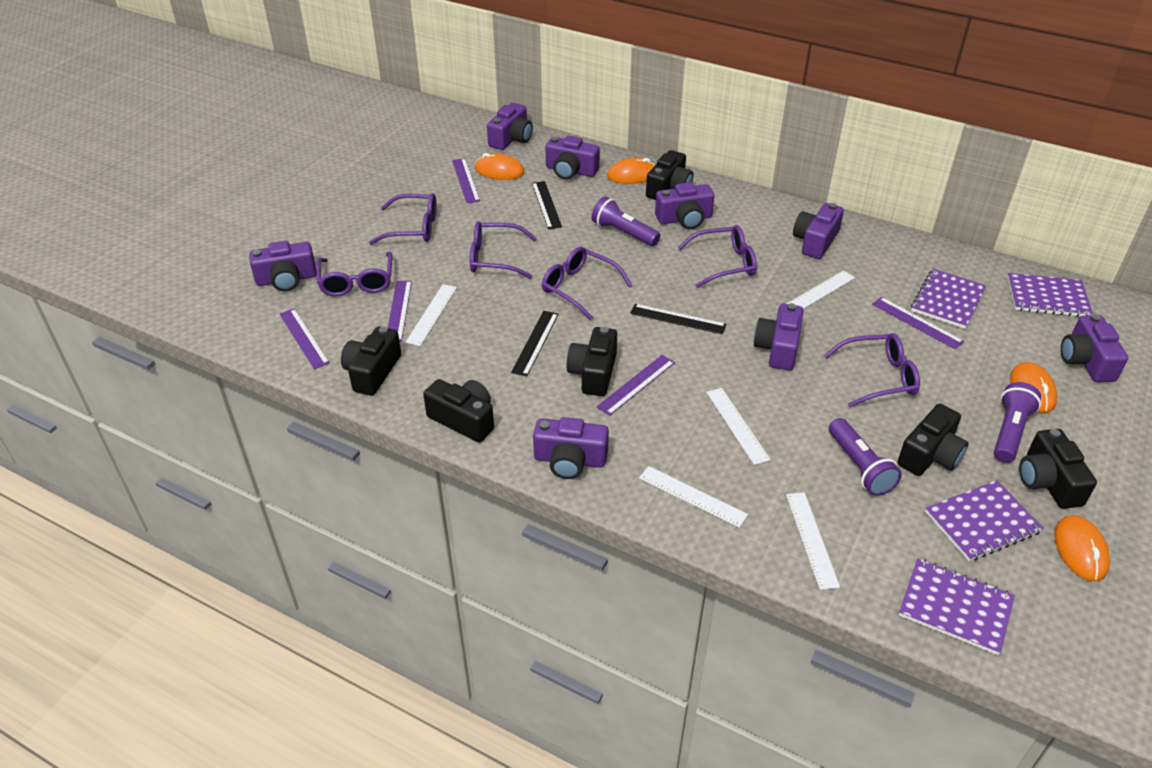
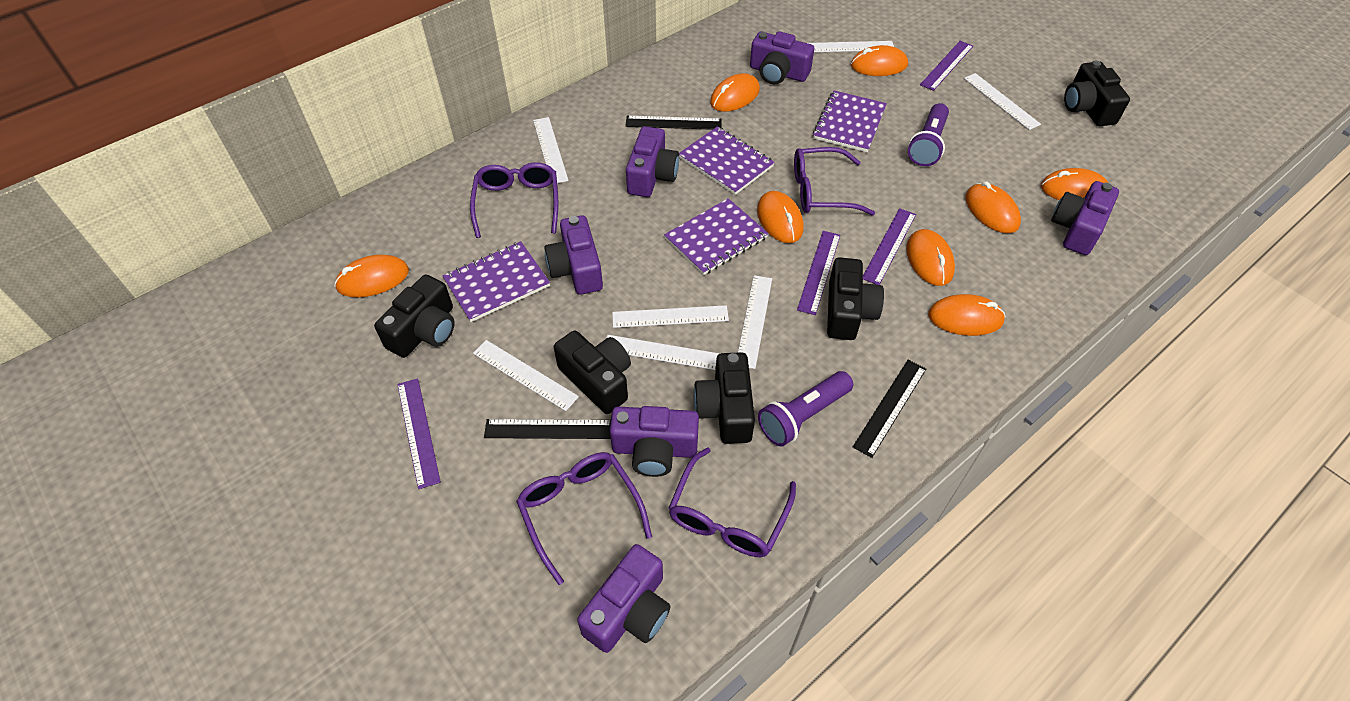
black camera: 6 -> 5
orange mouse: 4 -> 8
purple camera: 8 -> 6
purple flashlight: 3 -> 2
purple glasses: 6 -> 4
purple ruler: 5 -> 4
white ruler: 5 -> 7

